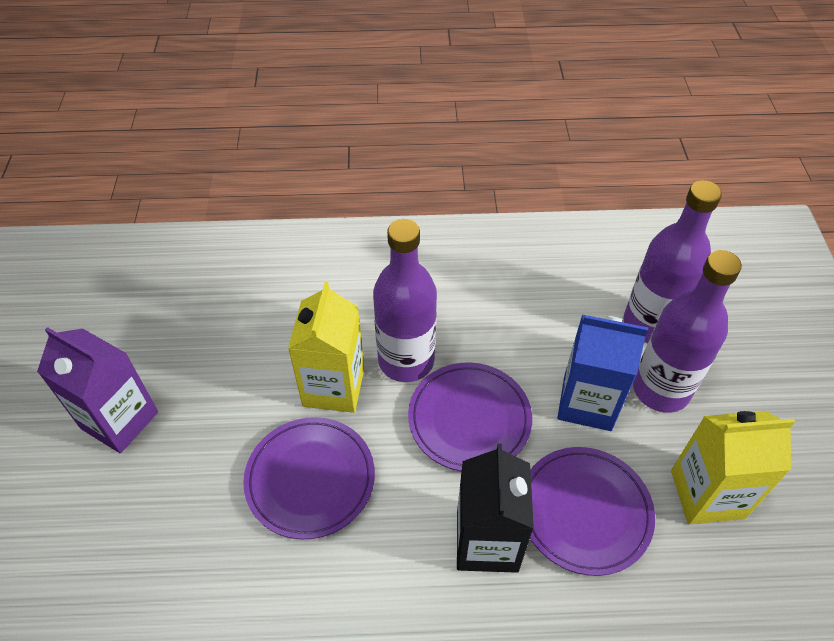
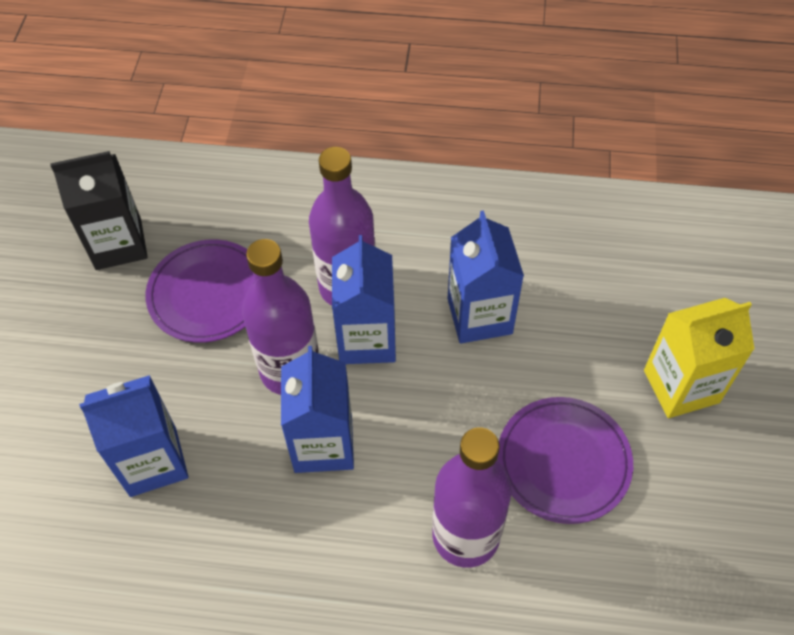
blue carton: 1 -> 4
purple carton: 1 -> 0
purple plate: 3 -> 2
yellow carton: 2 -> 1

